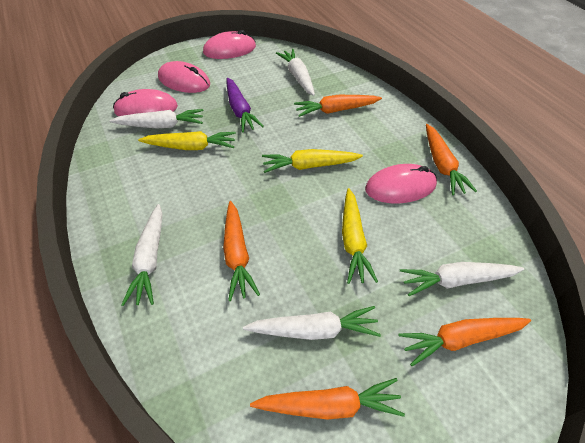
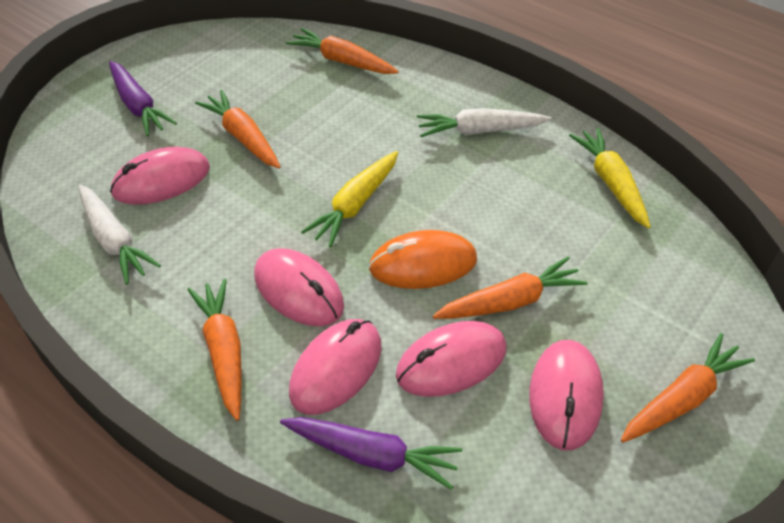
orange mouse: 0 -> 1
pink mouse: 4 -> 5
purple carrot: 1 -> 2
white carrot: 5 -> 2
yellow carrot: 3 -> 2

